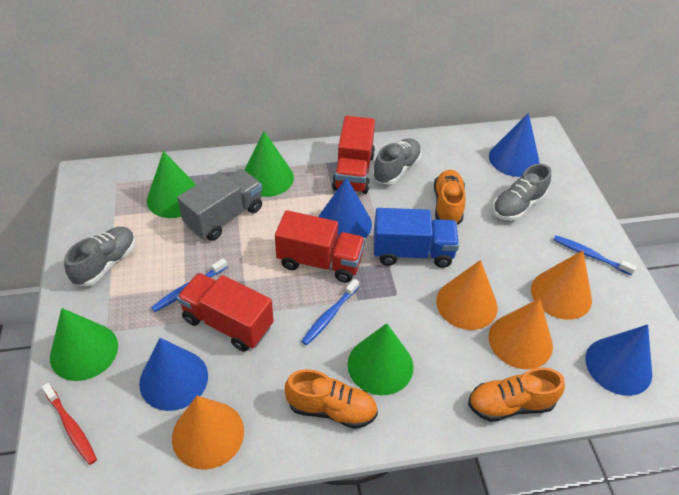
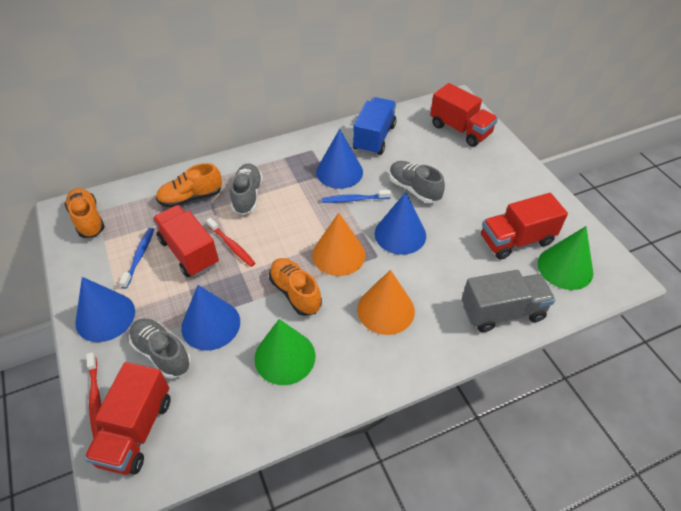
blue toothbrush: 3 -> 2
green cone: 4 -> 2
orange cone: 4 -> 2
red toothbrush: 1 -> 2
red truck: 3 -> 4

